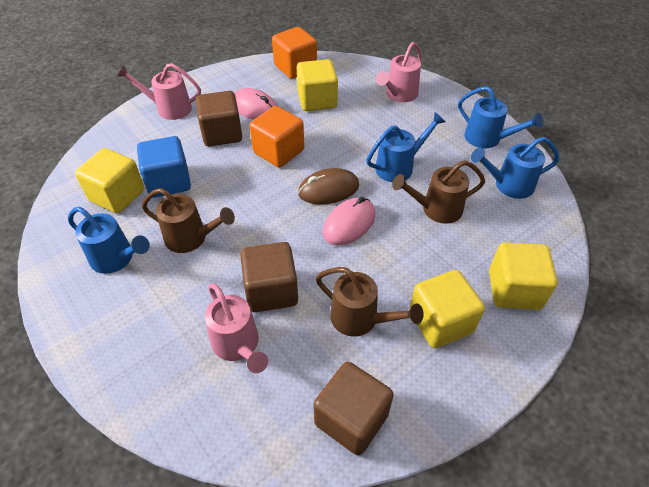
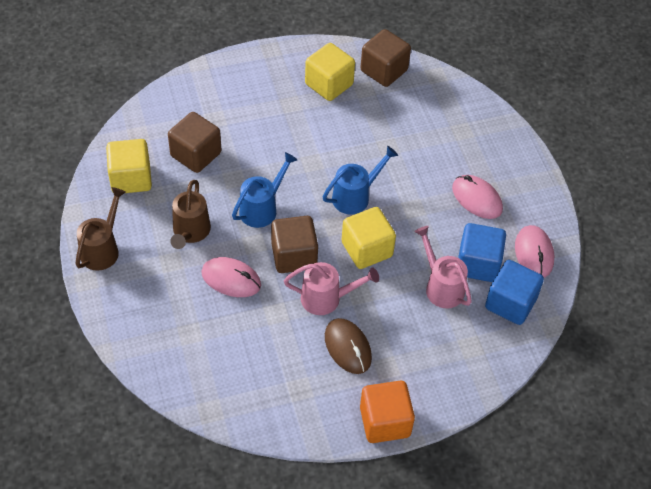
blue cube: 1 -> 2
blue watering can: 4 -> 2
brown watering can: 3 -> 2
orange cube: 2 -> 1
pink mouse: 2 -> 3
pink watering can: 3 -> 2
yellow cube: 4 -> 3

